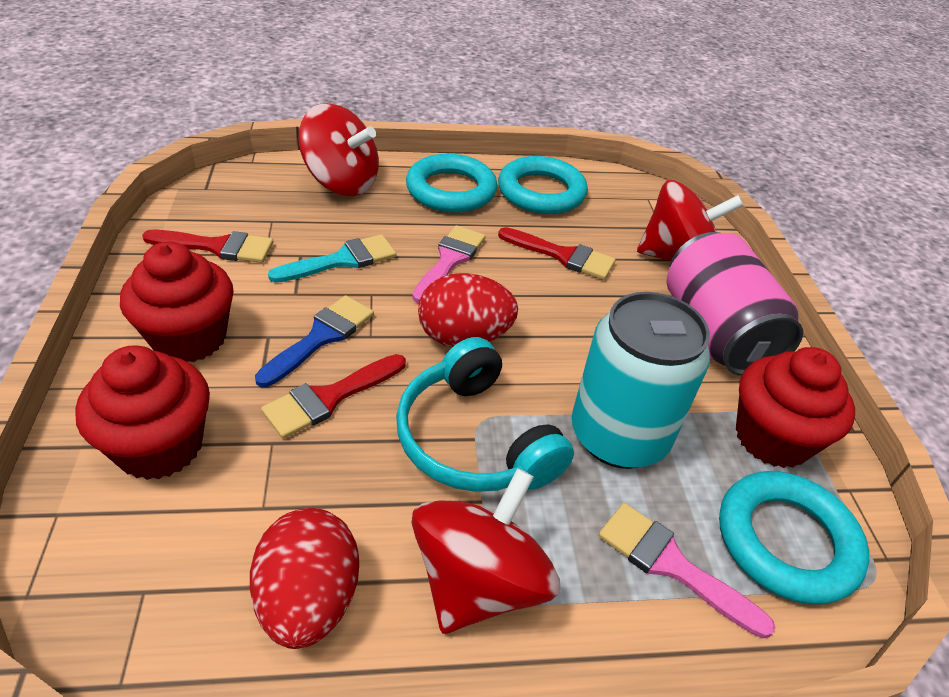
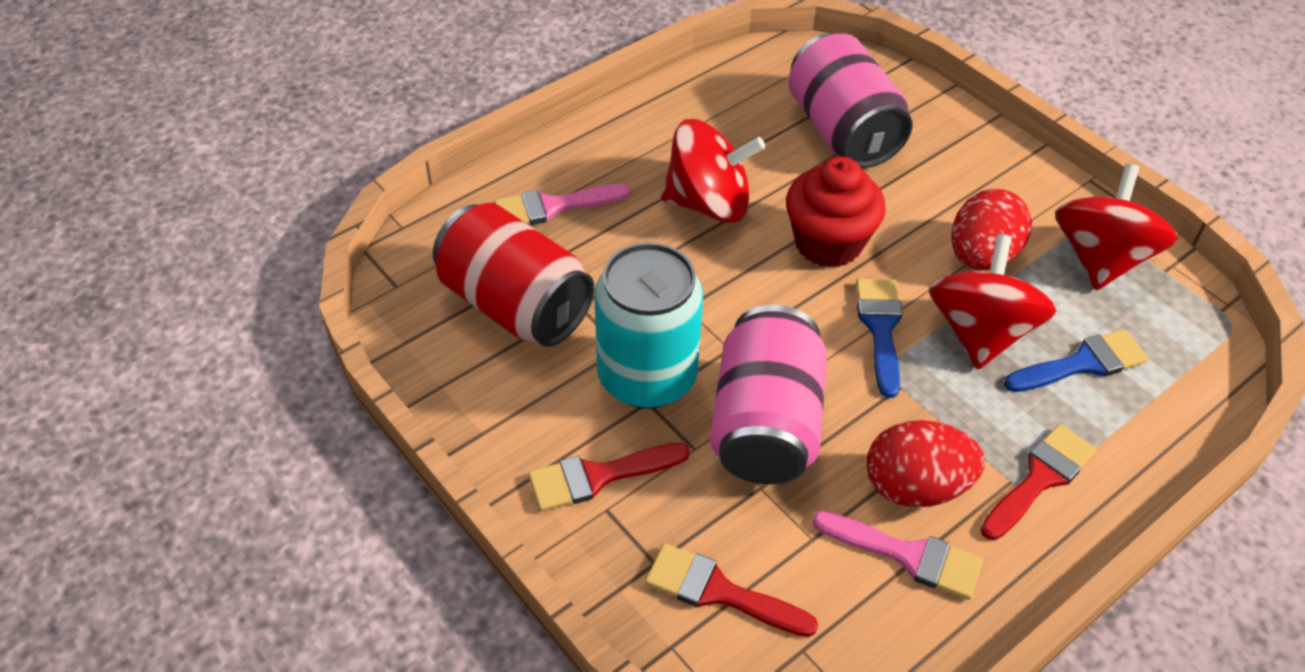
blue brush: 1 -> 2
pink can: 1 -> 2
red can: 0 -> 1
red cupcake: 3 -> 1
turquoise brush: 1 -> 0
turquoise headphones: 1 -> 0
turquoise ring: 3 -> 0

